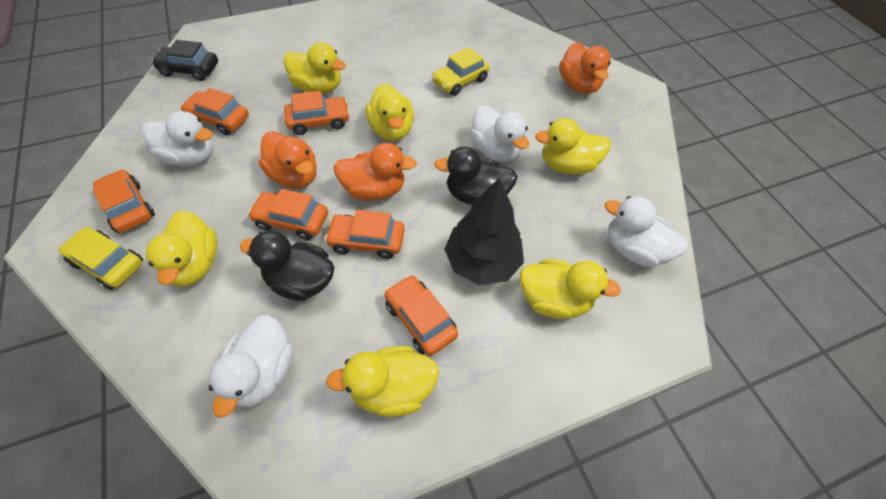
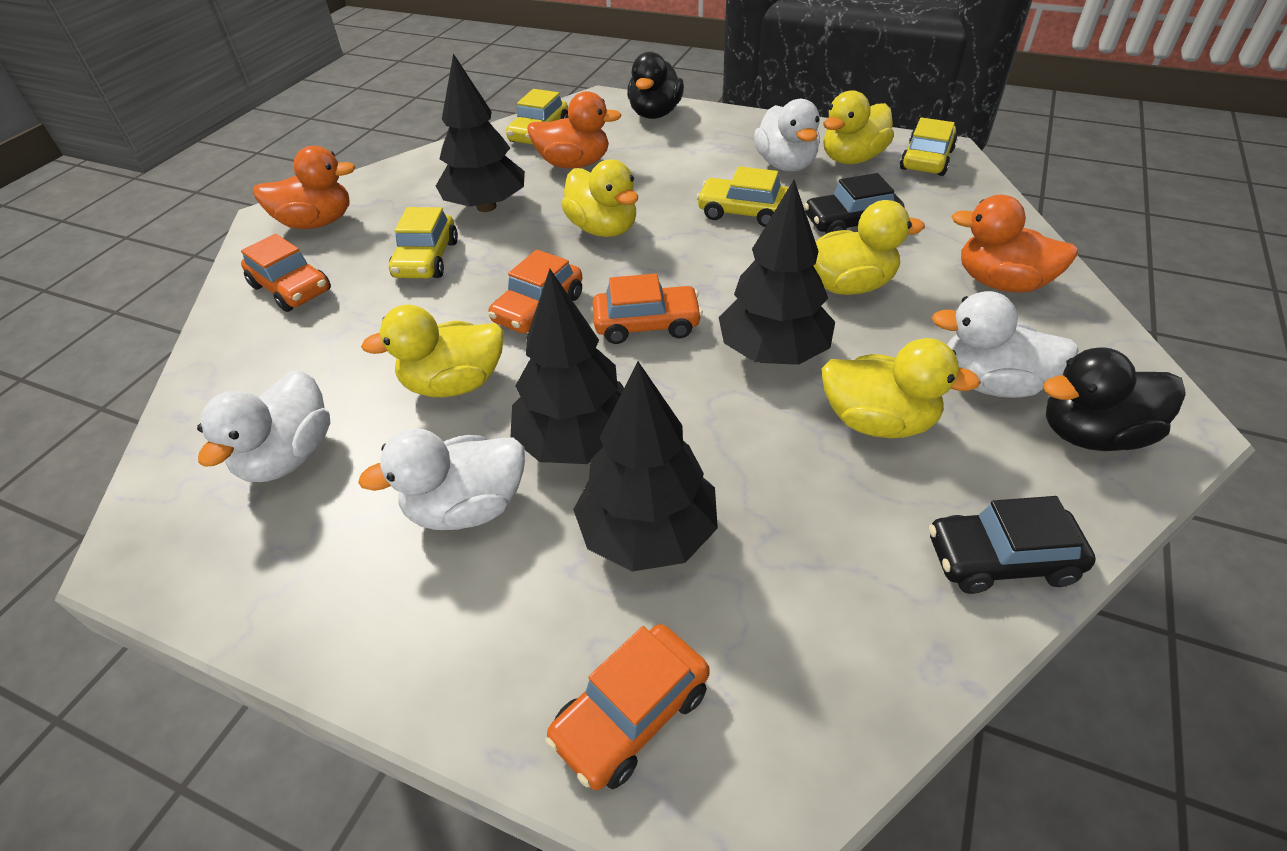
black car: 1 -> 2
black tree: 1 -> 4
orange car: 6 -> 4
yellow car: 2 -> 4
yellow duck: 6 -> 5

